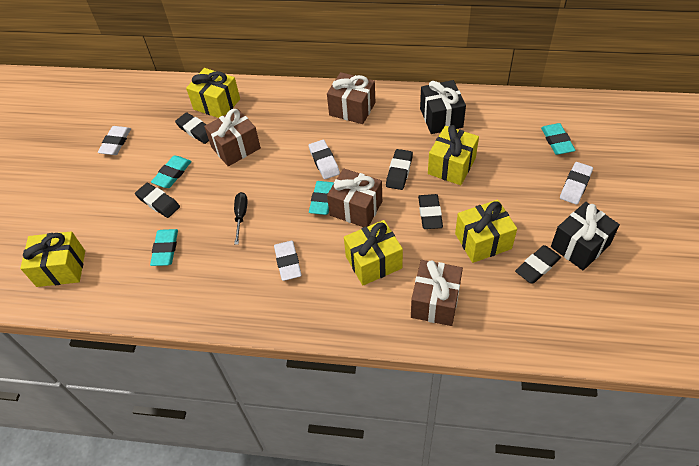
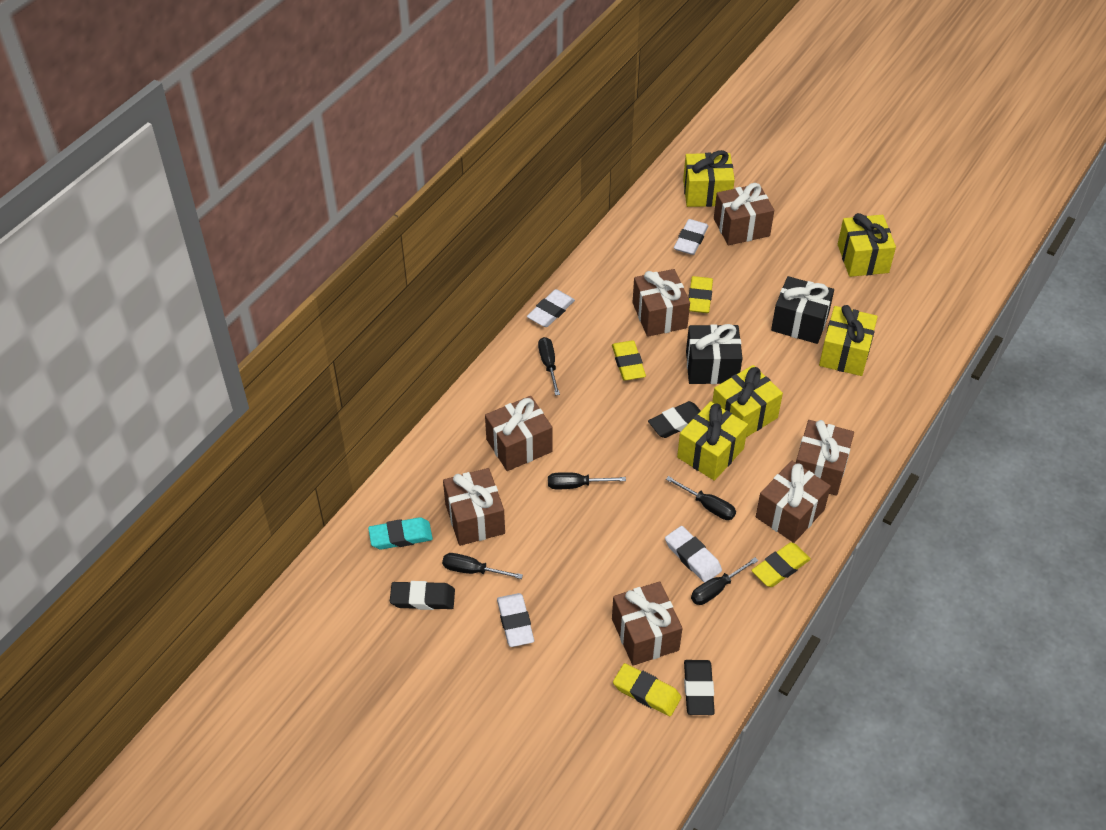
black eraser: 5 -> 3
black screwdriver: 1 -> 5
brown gift: 4 -> 7
turquoise eraser: 4 -> 1
yellow eraser: 0 -> 4

